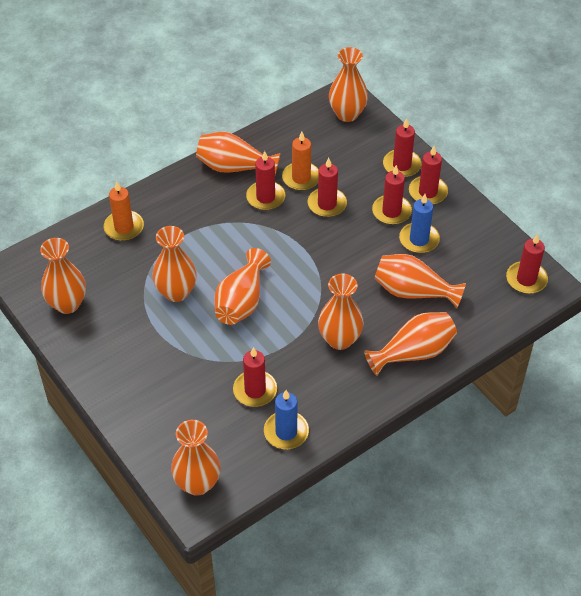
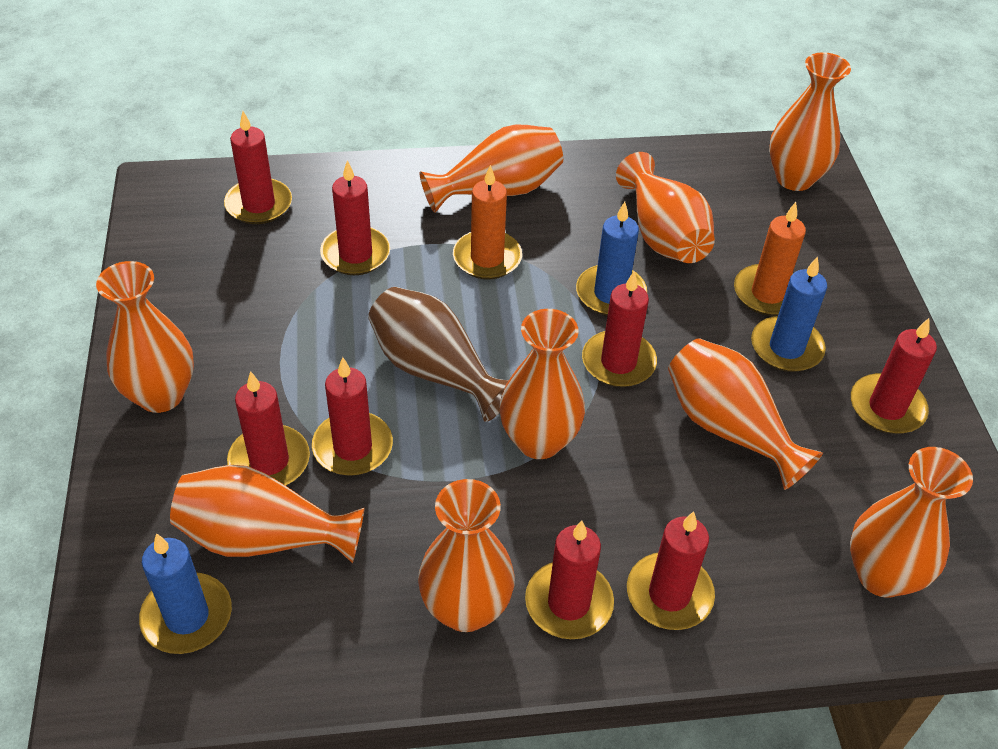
blue candle: 2 -> 3
brown vase: 0 -> 1
red candle: 7 -> 8

